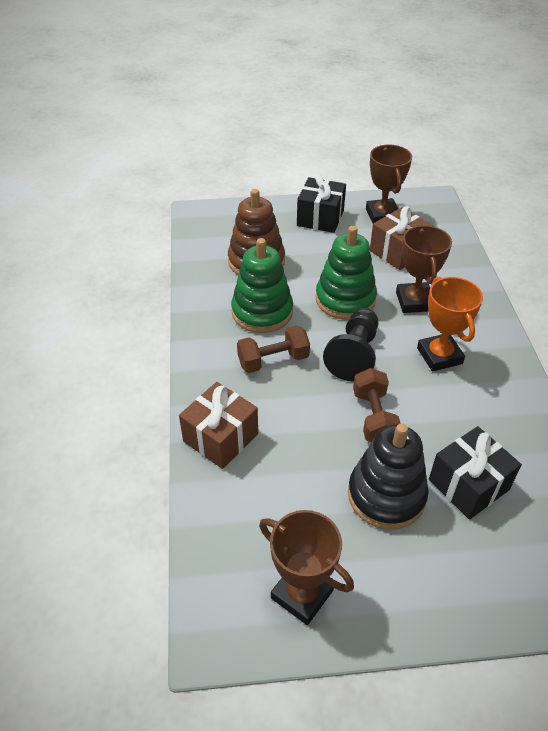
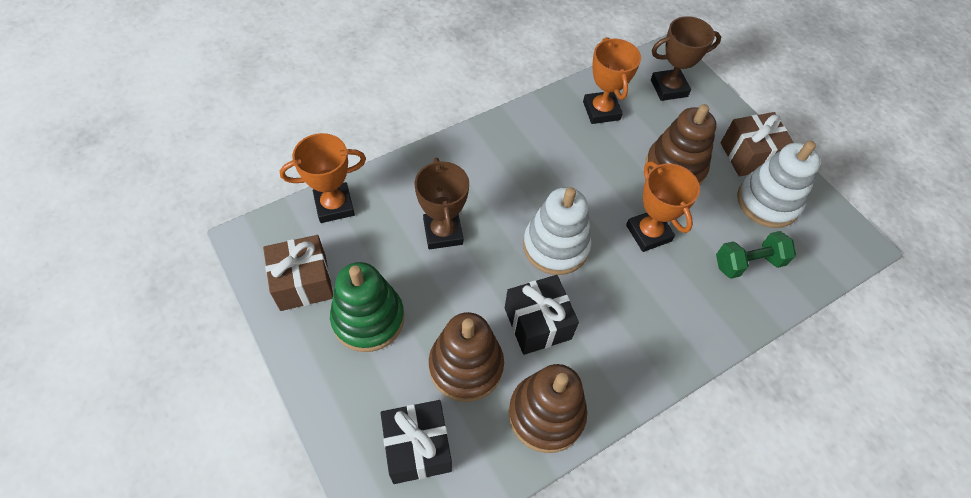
black pawn: 1 -> 0
black stacking toy: 1 -> 0
brown dumbbell: 2 -> 0
brown stacking toy: 1 -> 3
brown trophy: 3 -> 2
green dumbbell: 0 -> 1
green stacking toy: 2 -> 1
orange trophy: 1 -> 3
white stacking toy: 0 -> 2

